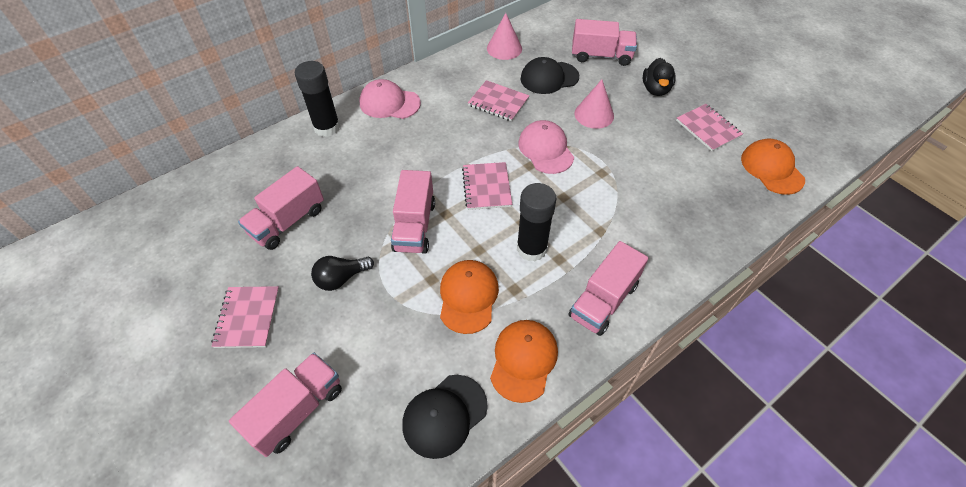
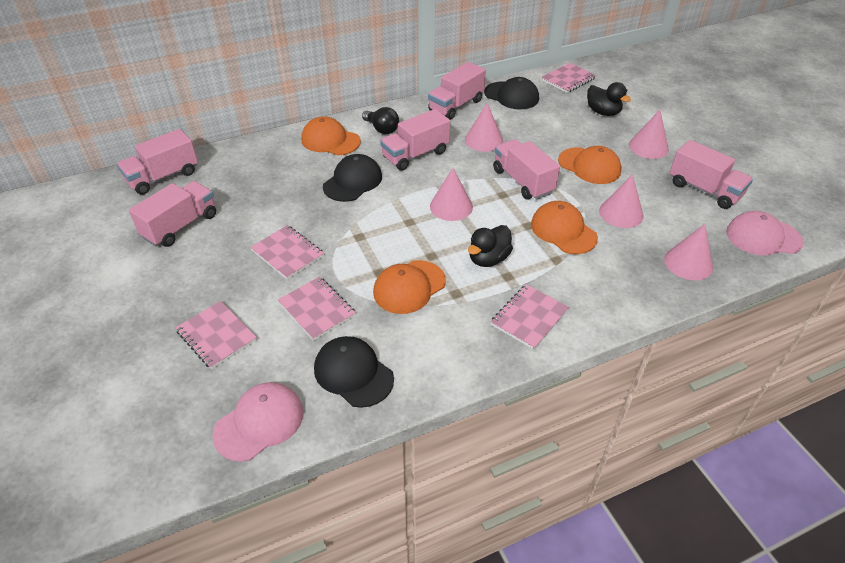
black cap: 2 -> 3
black duck: 1 -> 2
black glue stick: 2 -> 0
orange cap: 3 -> 4
pink cone: 2 -> 5
pink notebook: 4 -> 5
pink truck: 5 -> 6

